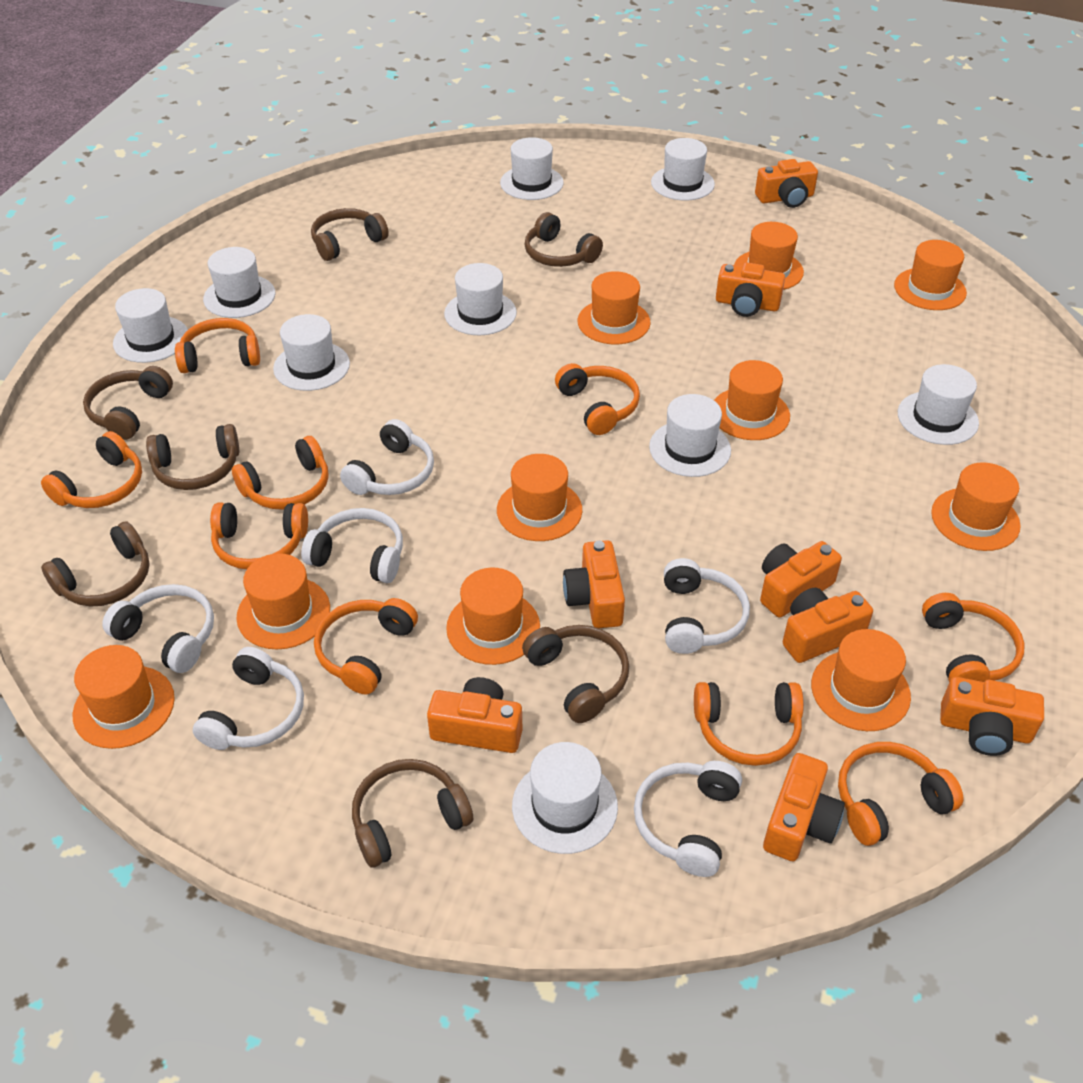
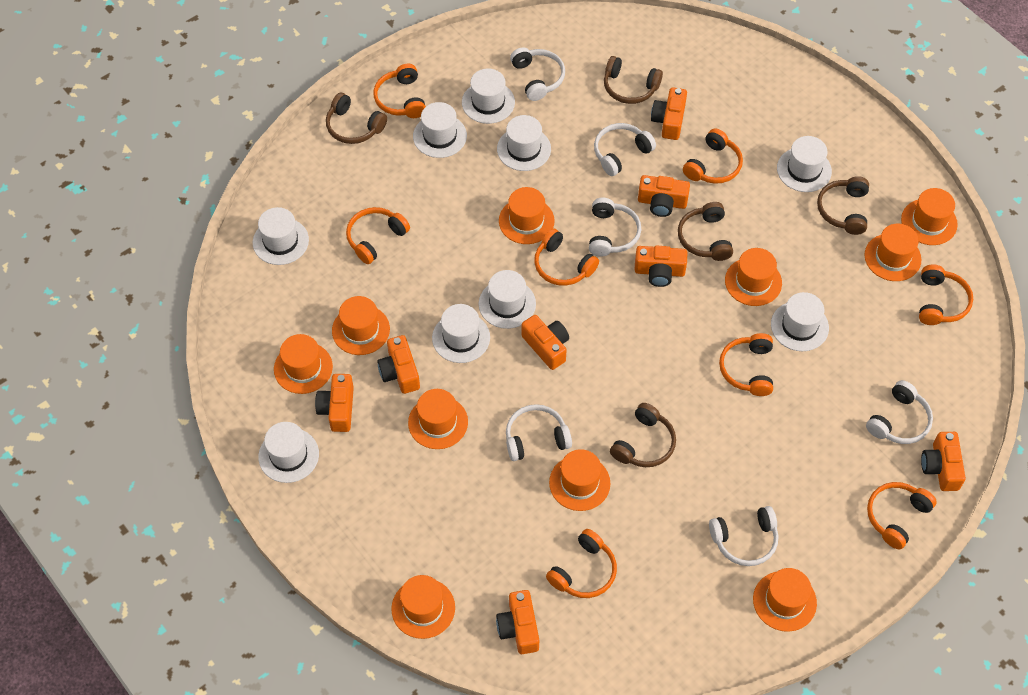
brown headphones: 7 -> 5
orange headphones: 9 -> 8

